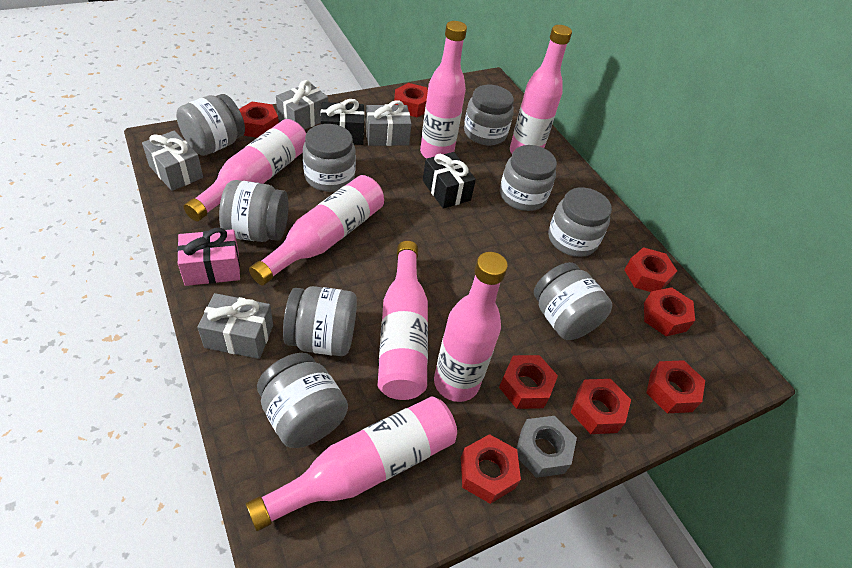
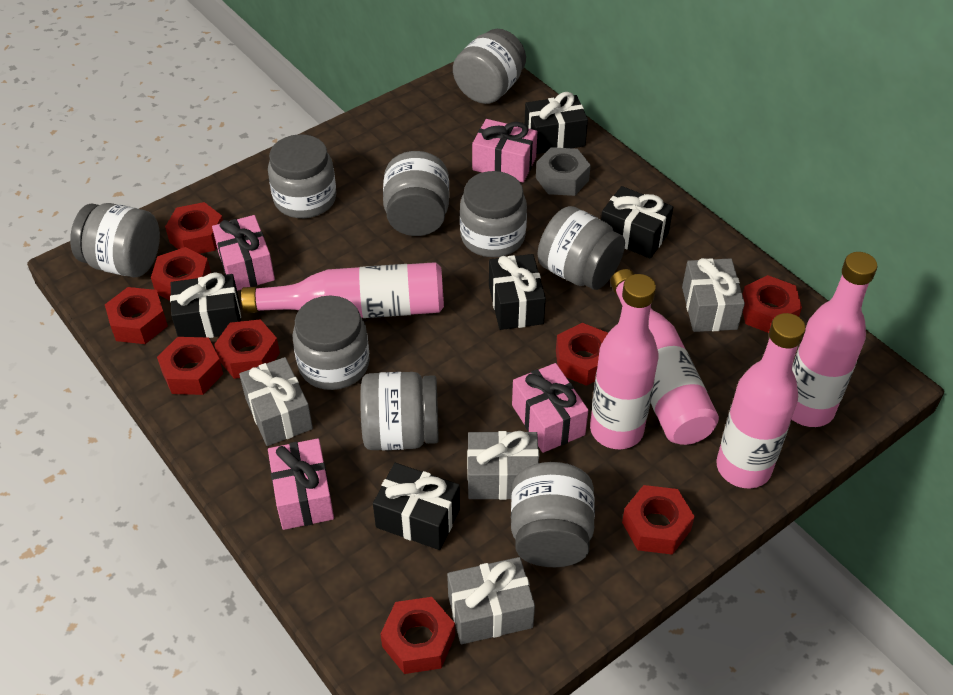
black gift: 2 -> 5
pink bottle: 7 -> 5
pink gift: 1 -> 4
red nut: 8 -> 9

